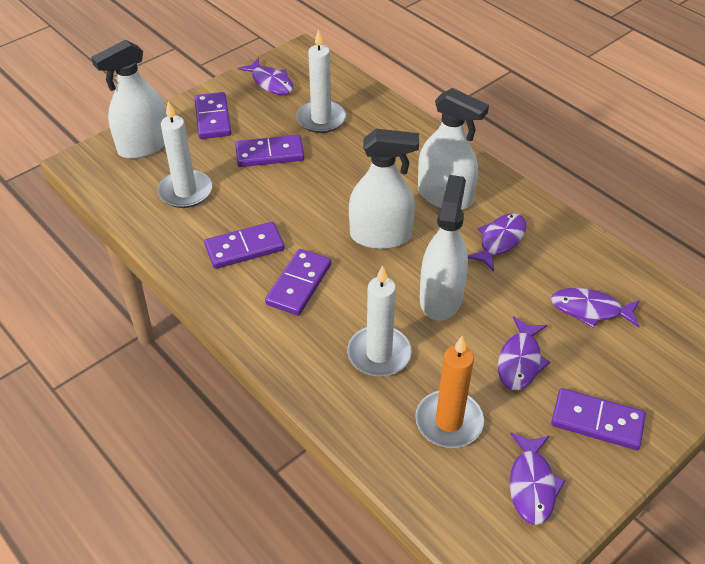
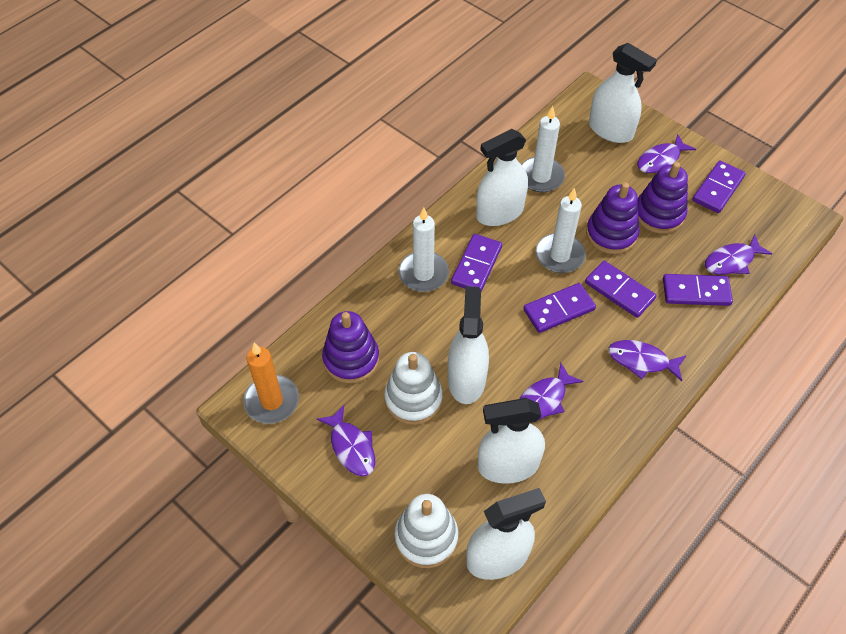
purple stacking toy: 0 -> 3
white spray bottle: 4 -> 5
white stacking toy: 0 -> 2

